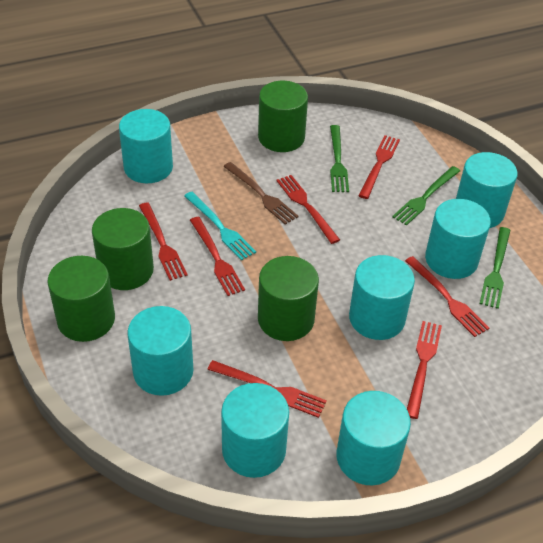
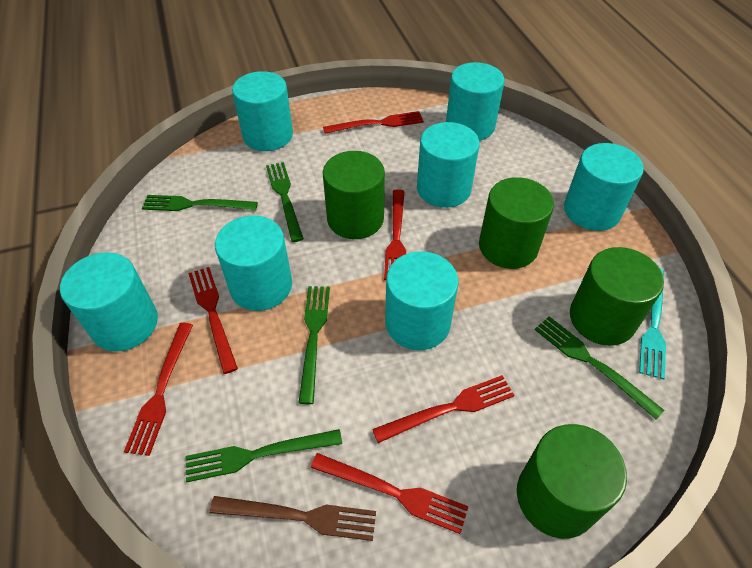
green fork: 3 -> 5
red fork: 7 -> 6

